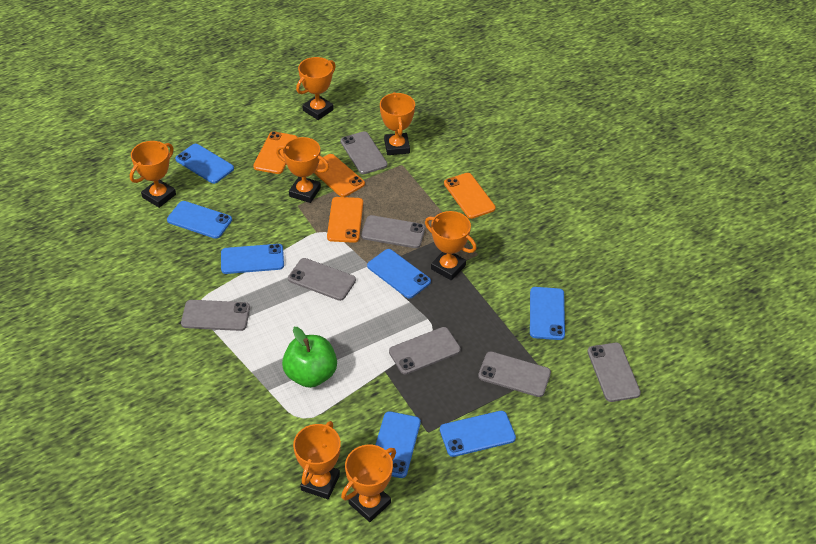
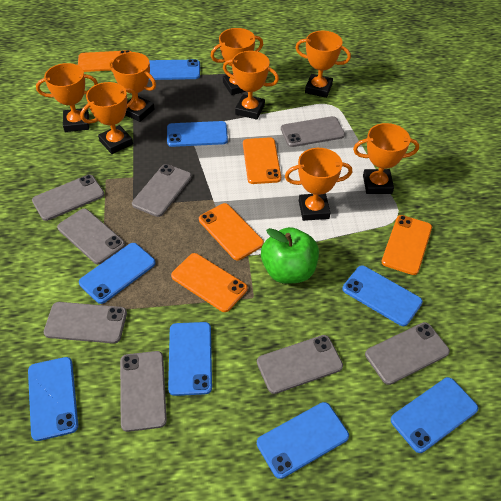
blue phone: 7 -> 8
grey phone: 7 -> 8
orange phone: 4 -> 5
orange trophy: 7 -> 8

